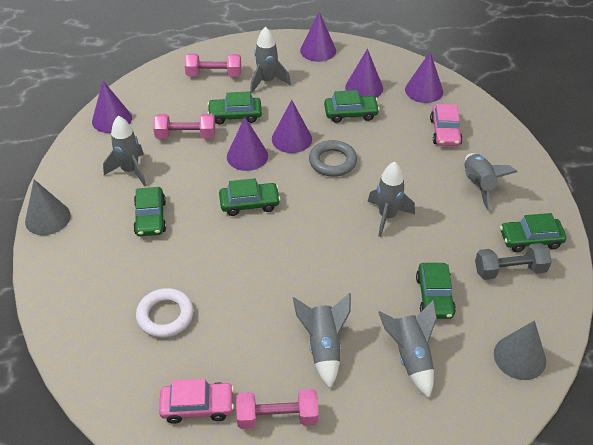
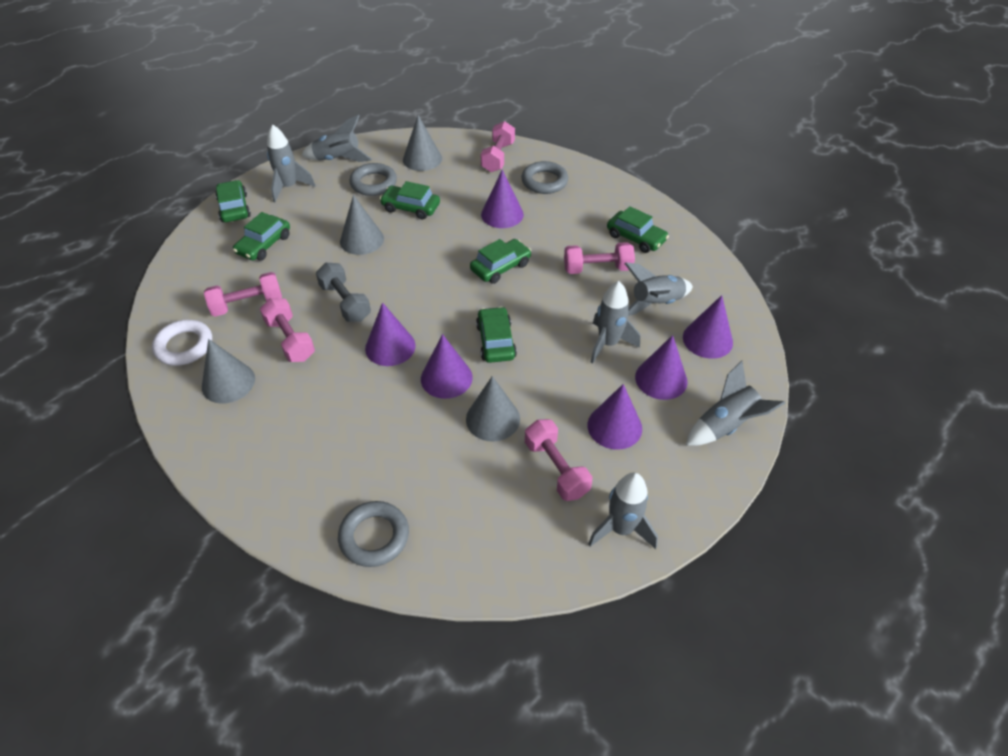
grey cone: 2 -> 4
grey ring: 1 -> 3
pink car: 2 -> 0
pink dumbbell: 3 -> 5

